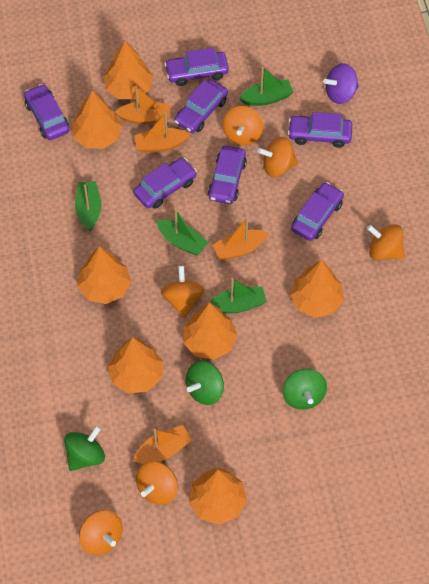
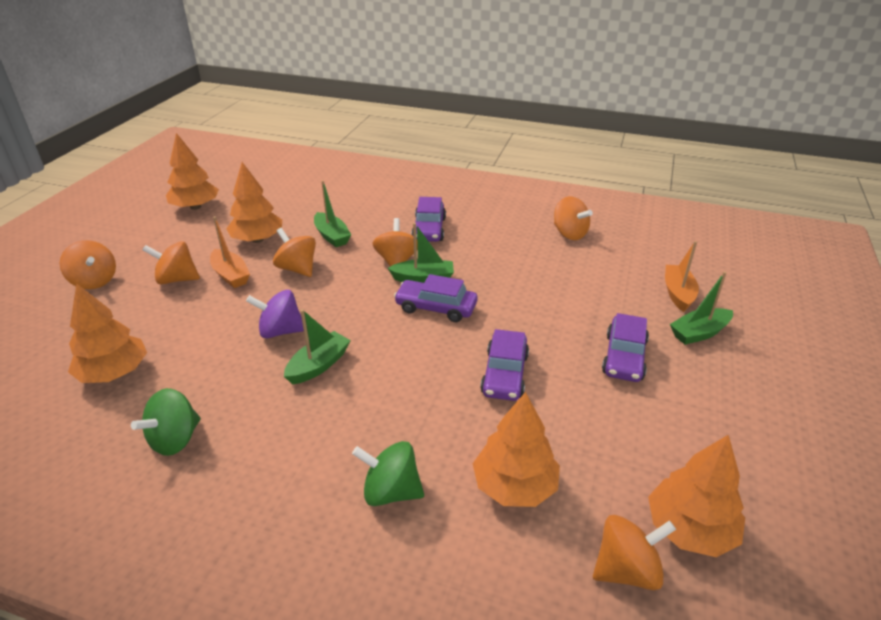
green spinning top: 3 -> 2
orange boat: 4 -> 2
orange tree: 7 -> 5
purple car: 7 -> 4

